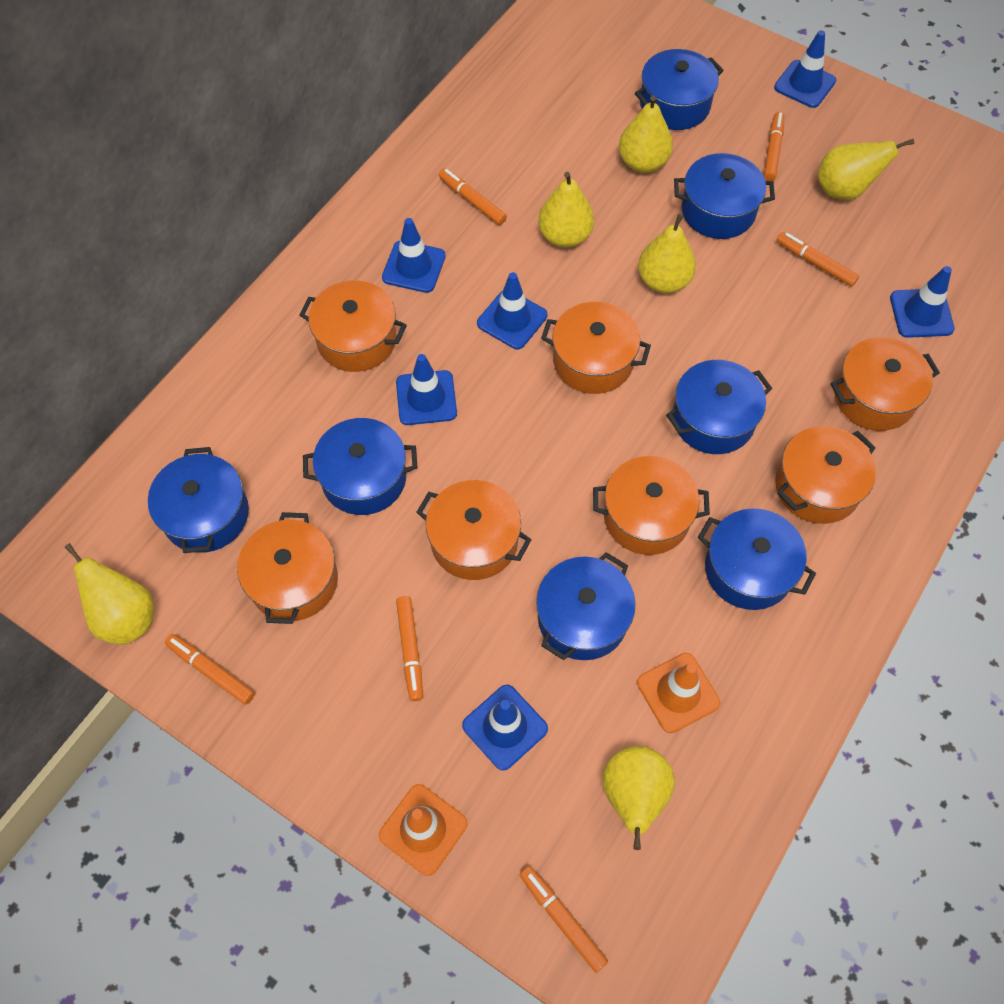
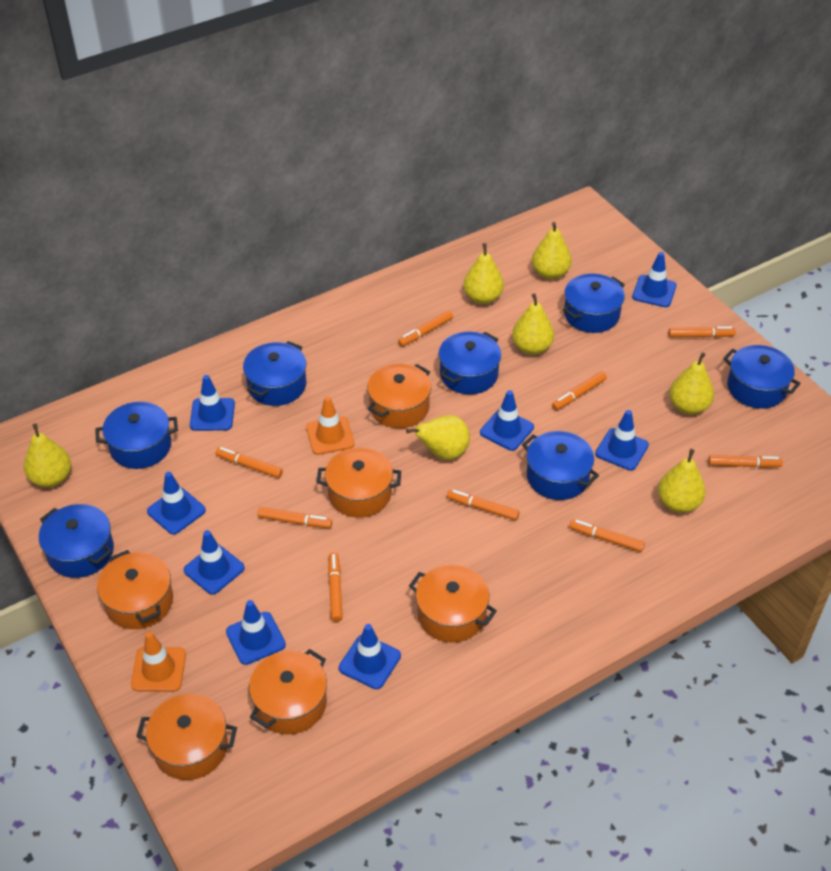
blue traffic cone: 6 -> 8
orange marker: 6 -> 9
orange pot: 7 -> 6
yellow pear: 6 -> 7

